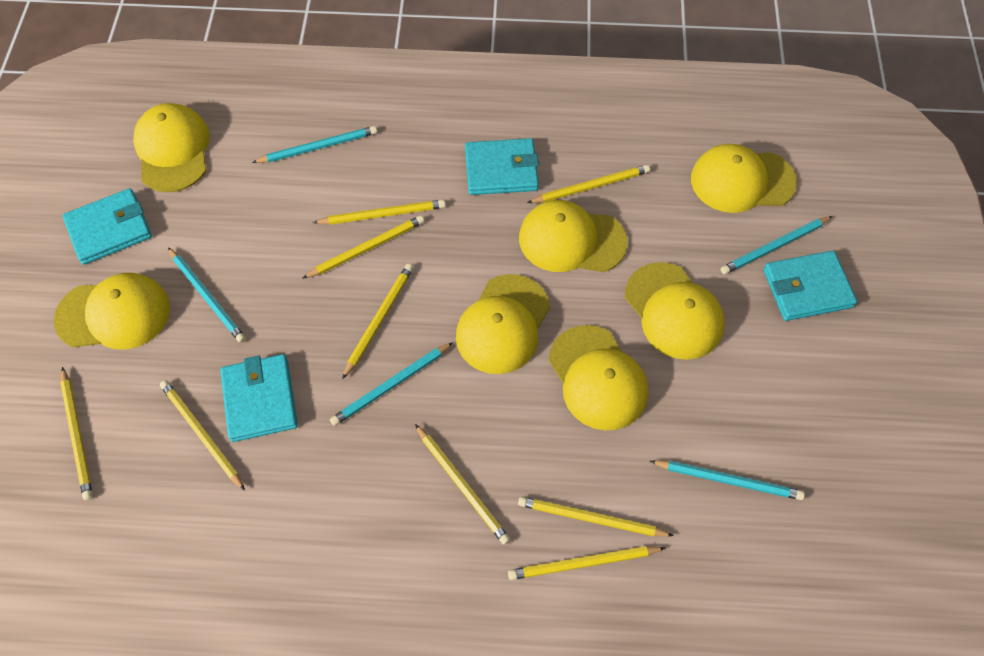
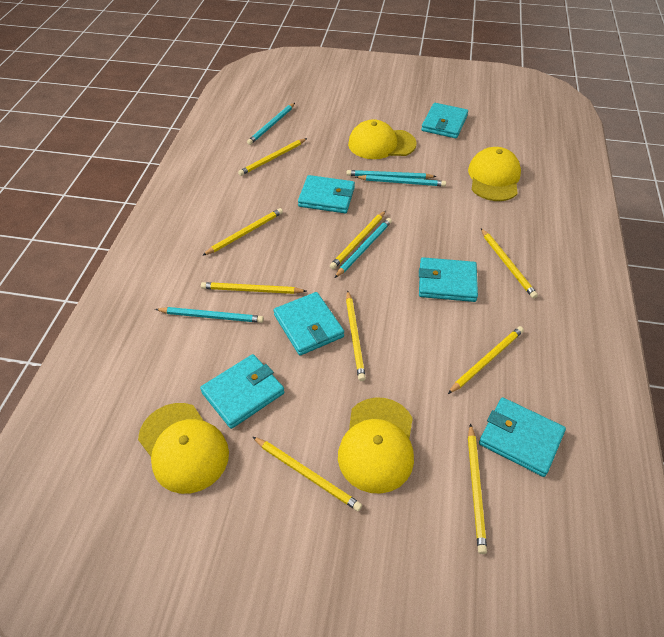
turquoise wallet: 4 -> 6
yellow cap: 7 -> 4

